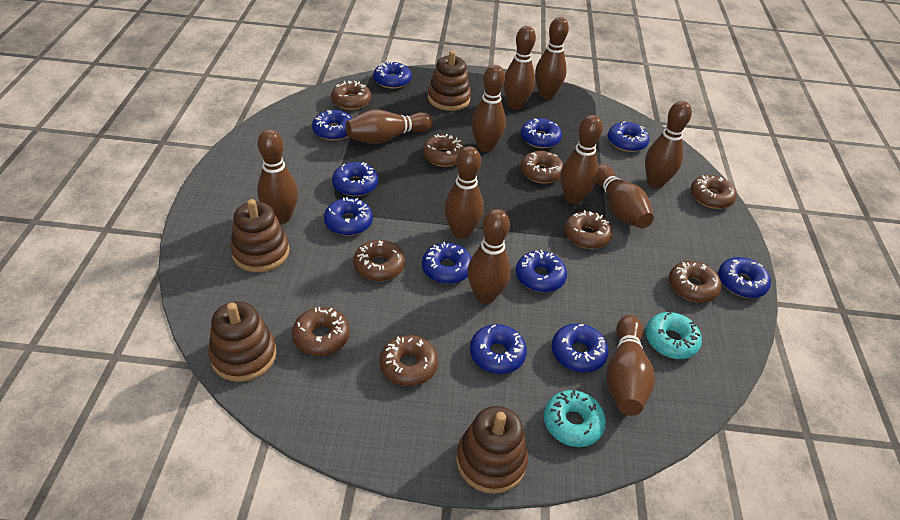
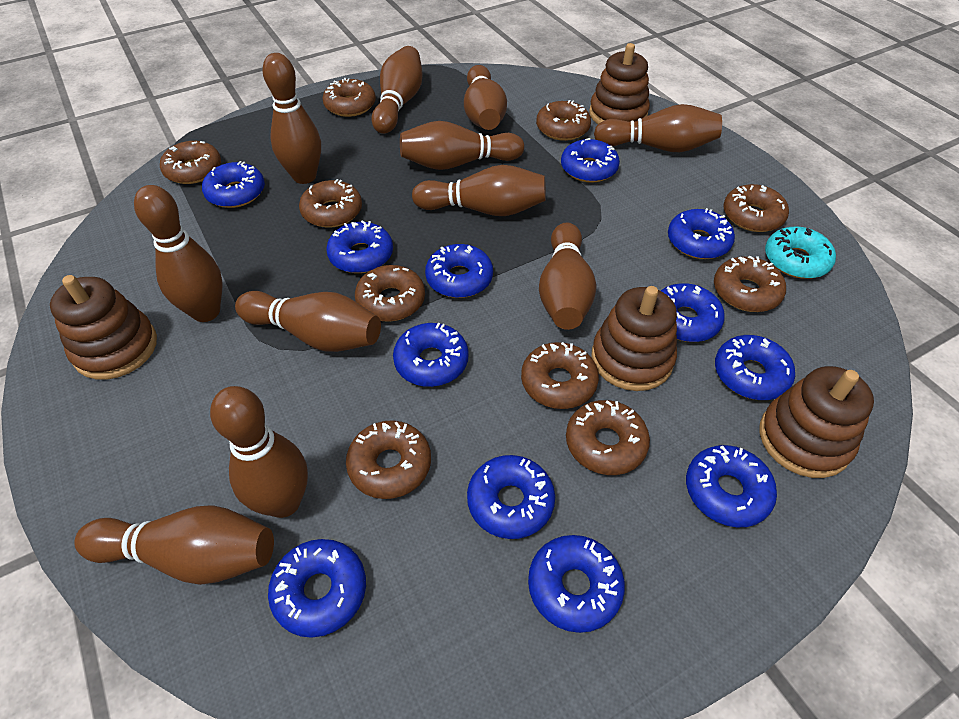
blue donut: 11 -> 12
brown donut: 9 -> 10
turquoise donut: 2 -> 1

